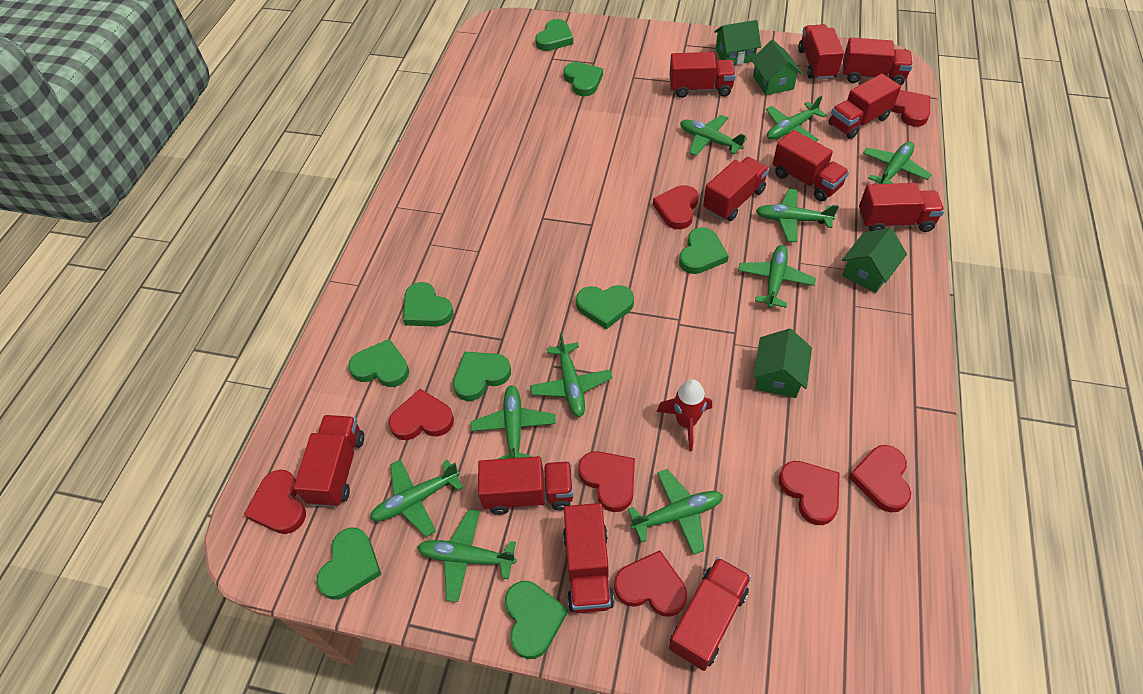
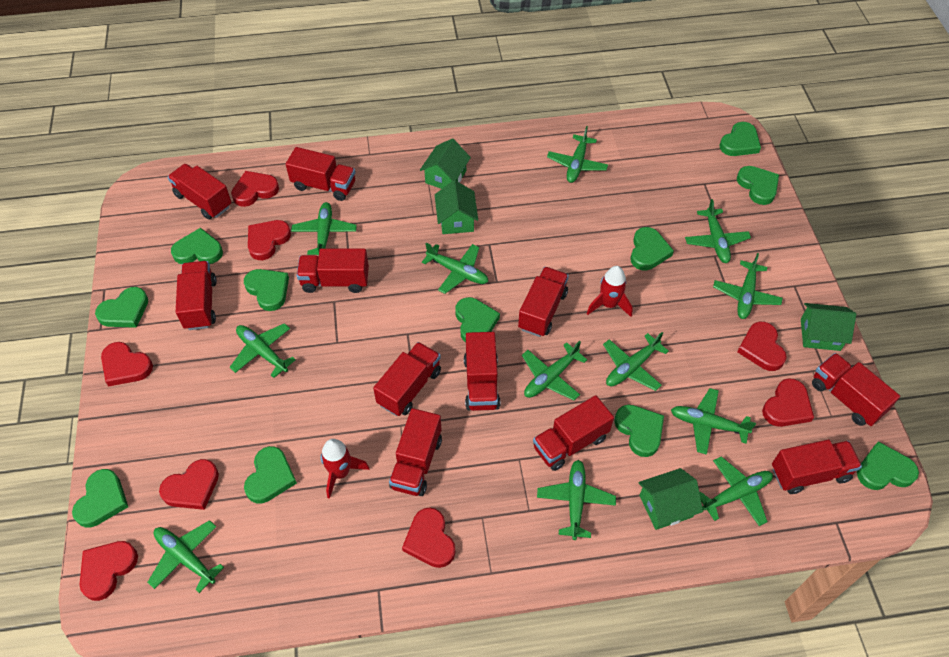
green heart: 9 -> 11
green plane: 10 -> 12
red rocket: 1 -> 2

